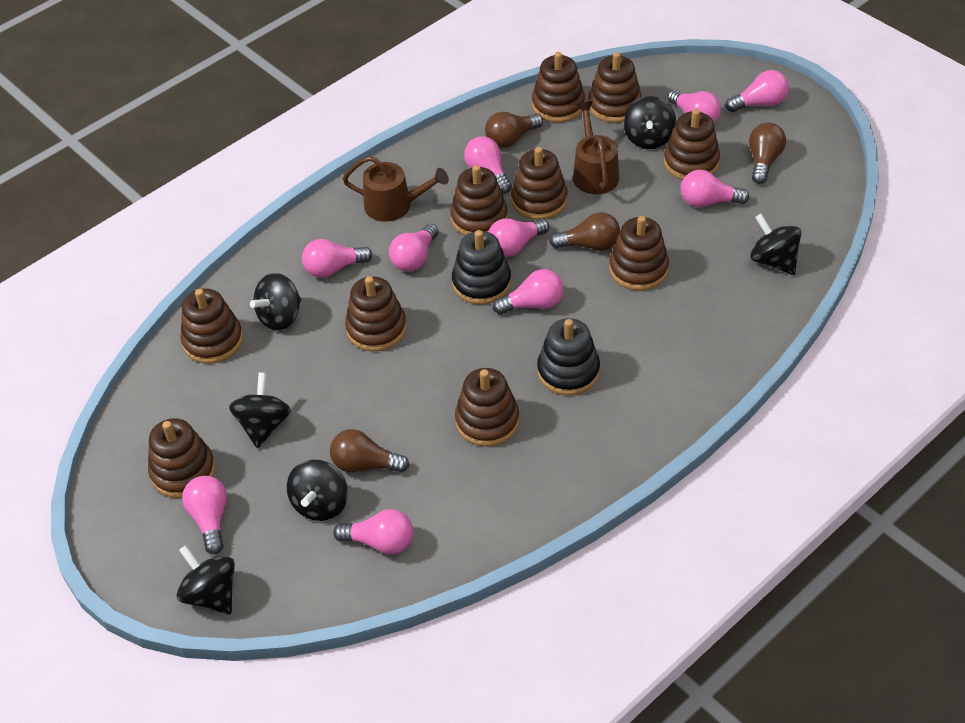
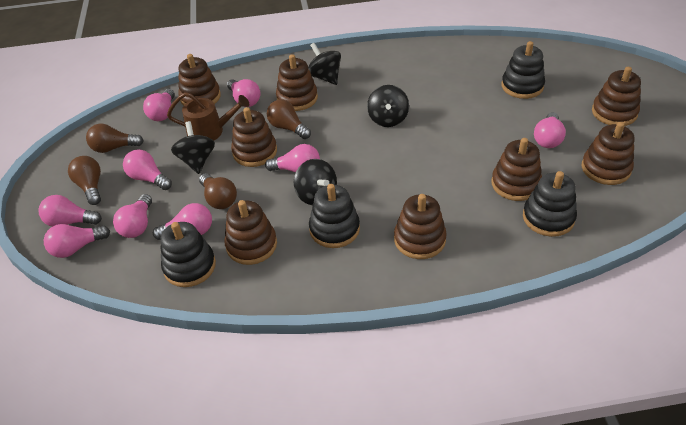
black spinning top: 6 -> 4
black stacking toy: 2 -> 4
brown stacking toy: 10 -> 8
brown watering can: 2 -> 1
pink light bulb: 10 -> 9

